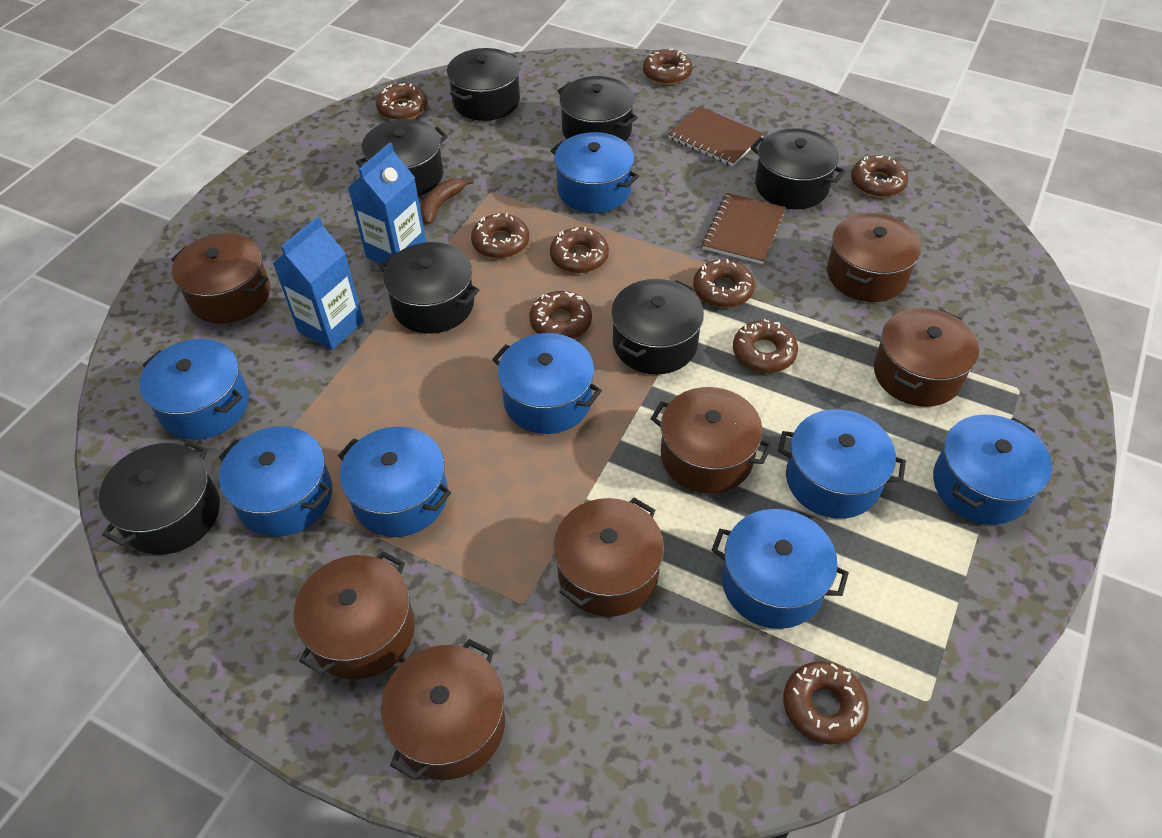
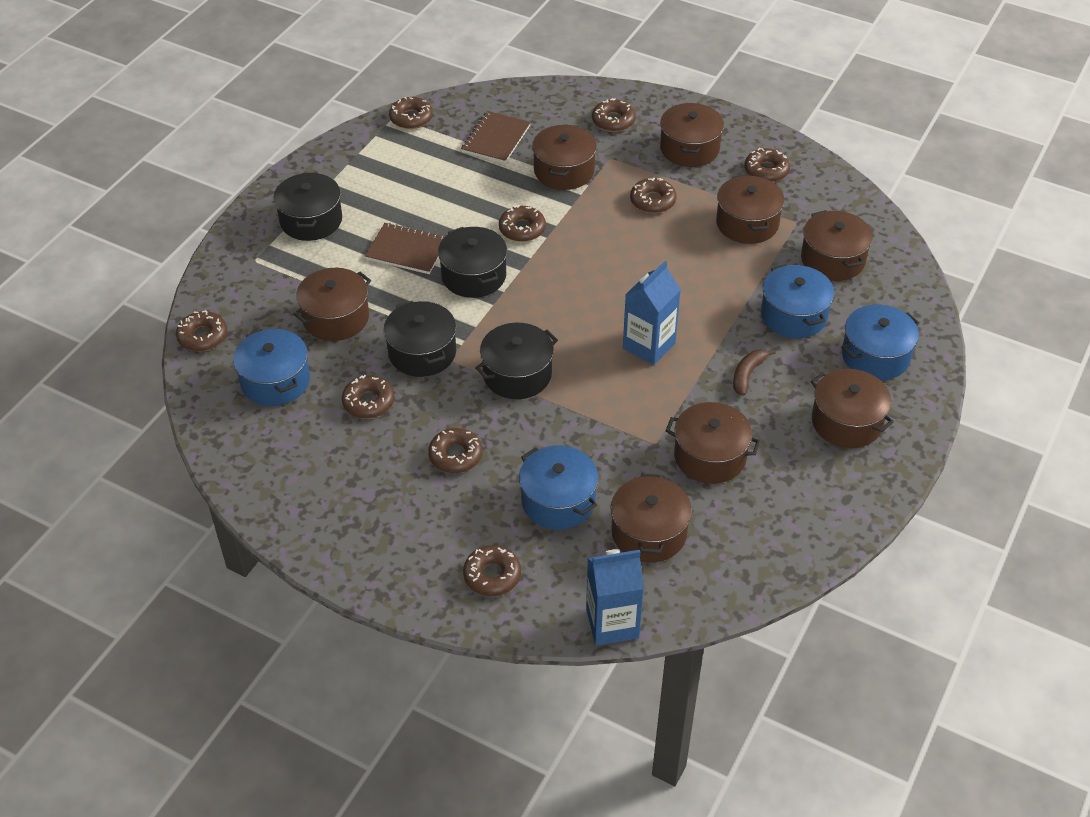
black pot: 7 -> 4
blue pot: 8 -> 4
brown pot: 7 -> 8

